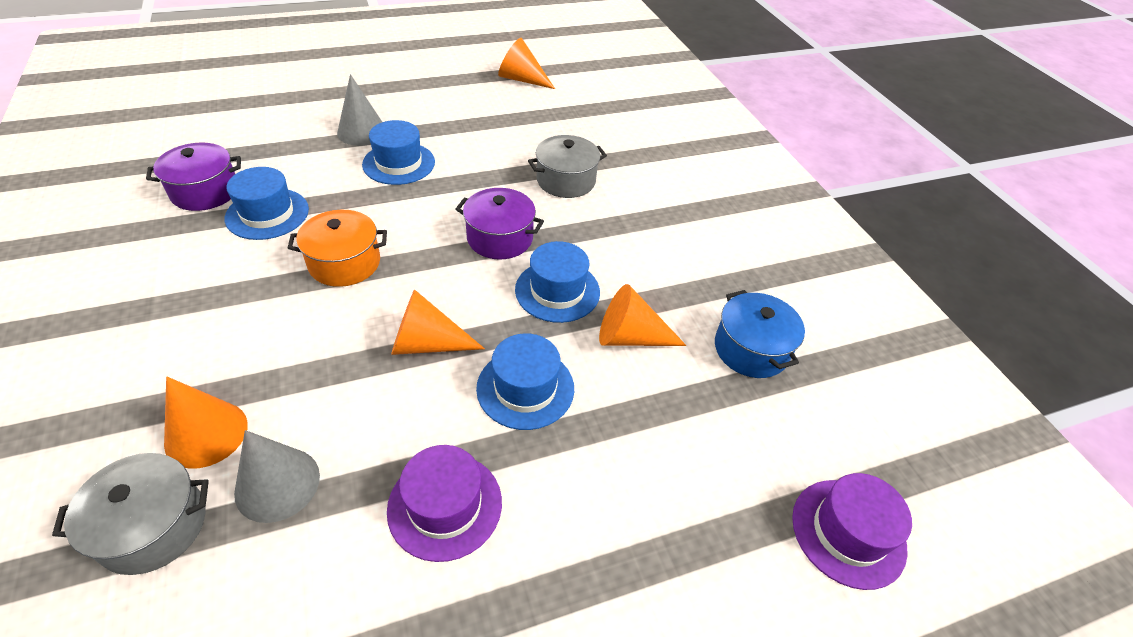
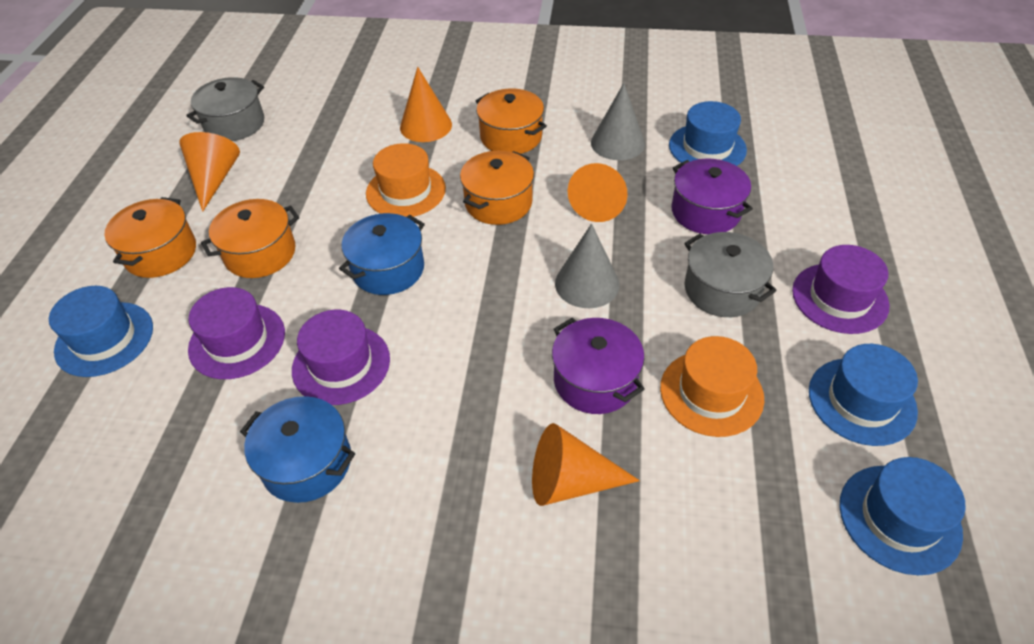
blue pot: 1 -> 2
orange hat: 0 -> 2
orange pot: 1 -> 4
purple hat: 2 -> 3

